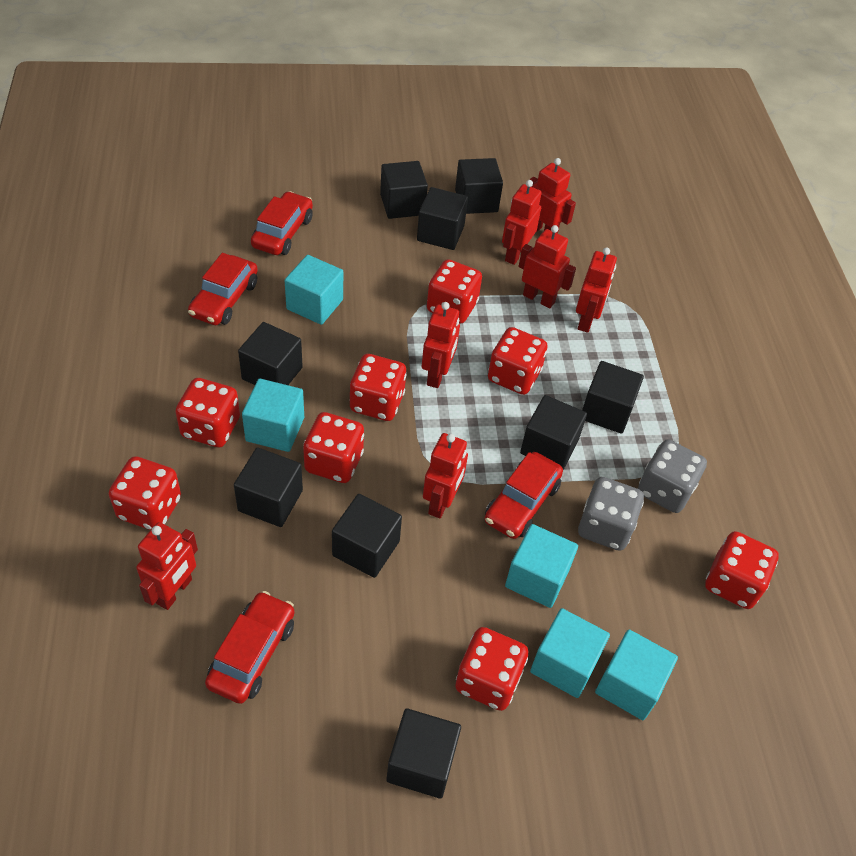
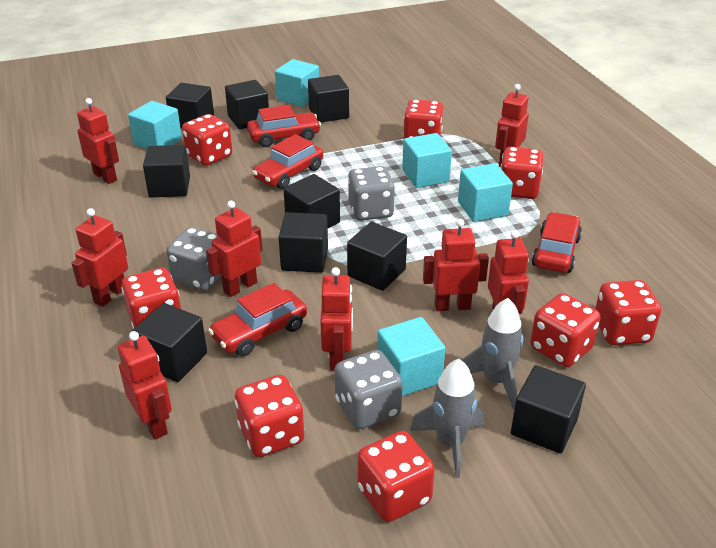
grey dice: 2 -> 3
grey rocket: 0 -> 2
red robot: 7 -> 8

